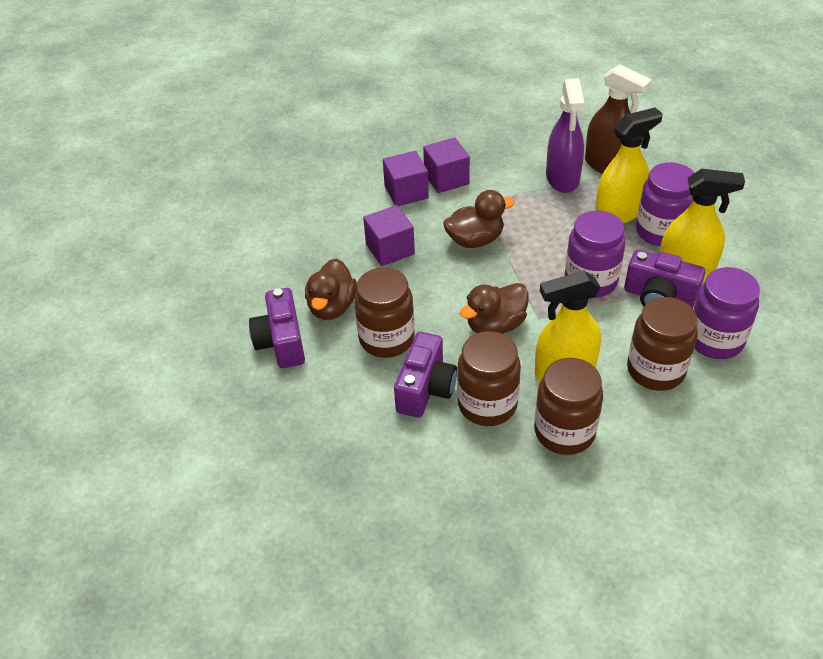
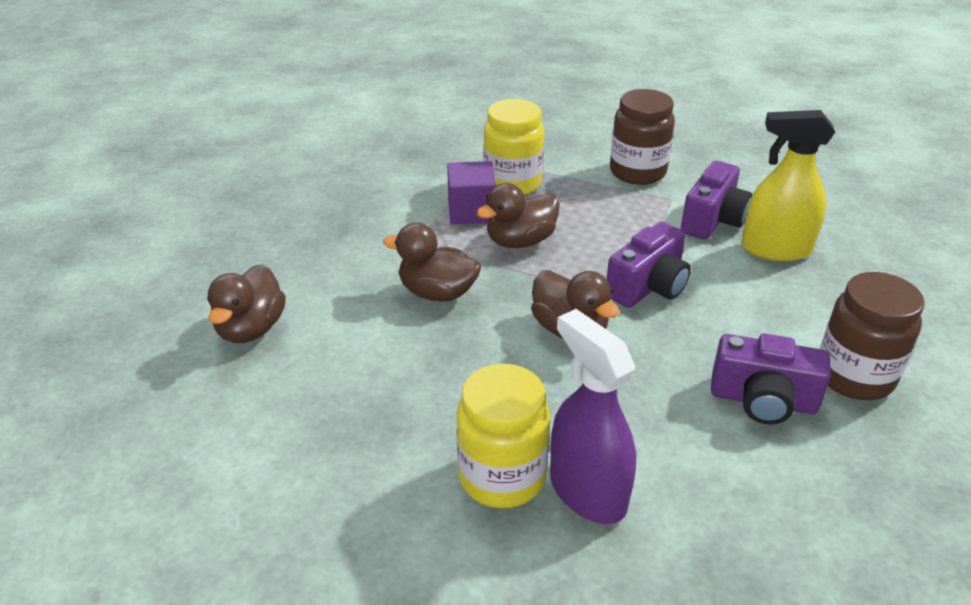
brown duck: 3 -> 4
brown jar: 4 -> 2
brown spray bottle: 1 -> 0
purple cube: 3 -> 1
purple jar: 3 -> 0
yellow jar: 0 -> 2
yellow spray bottle: 3 -> 1

